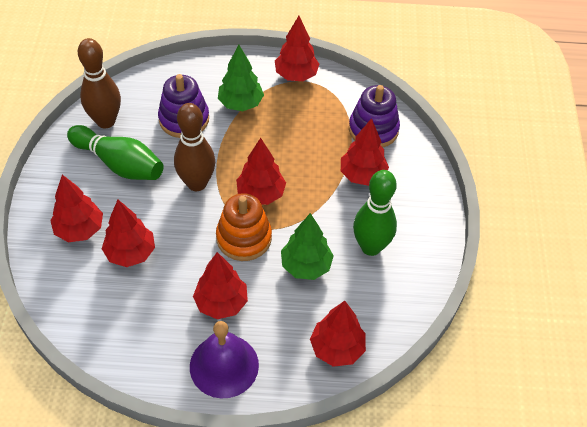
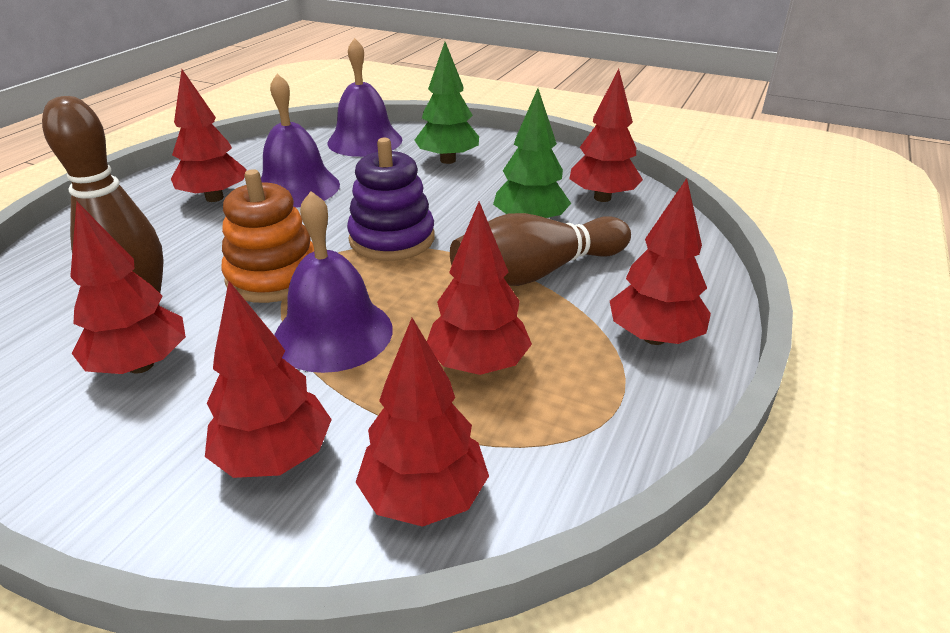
green bowling pin: 2 -> 0
purple bell: 1 -> 3
purple stacking toy: 2 -> 1

